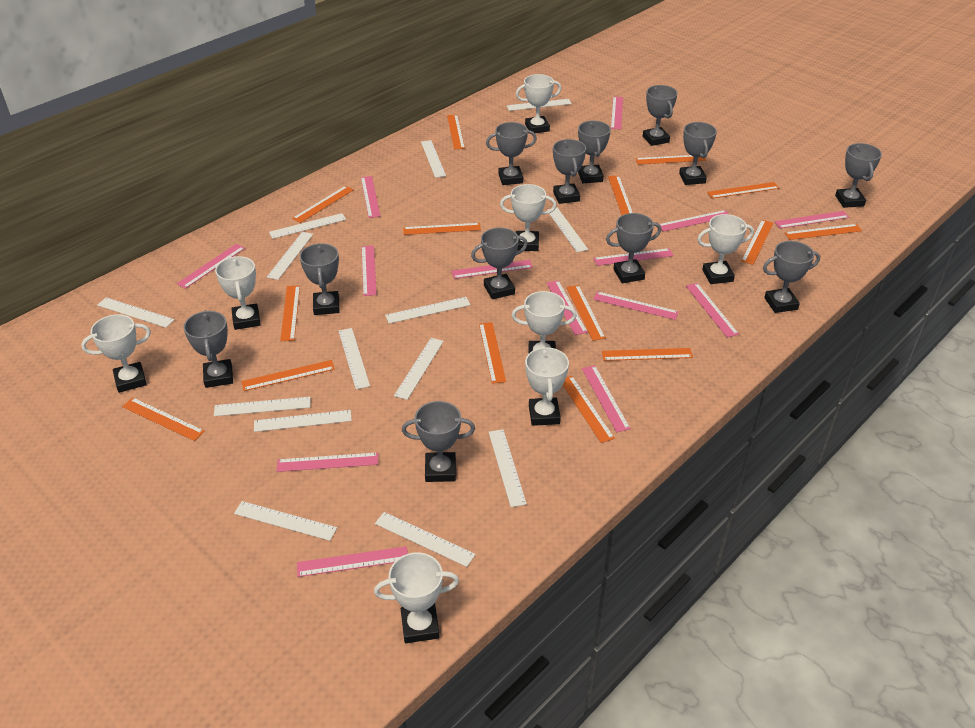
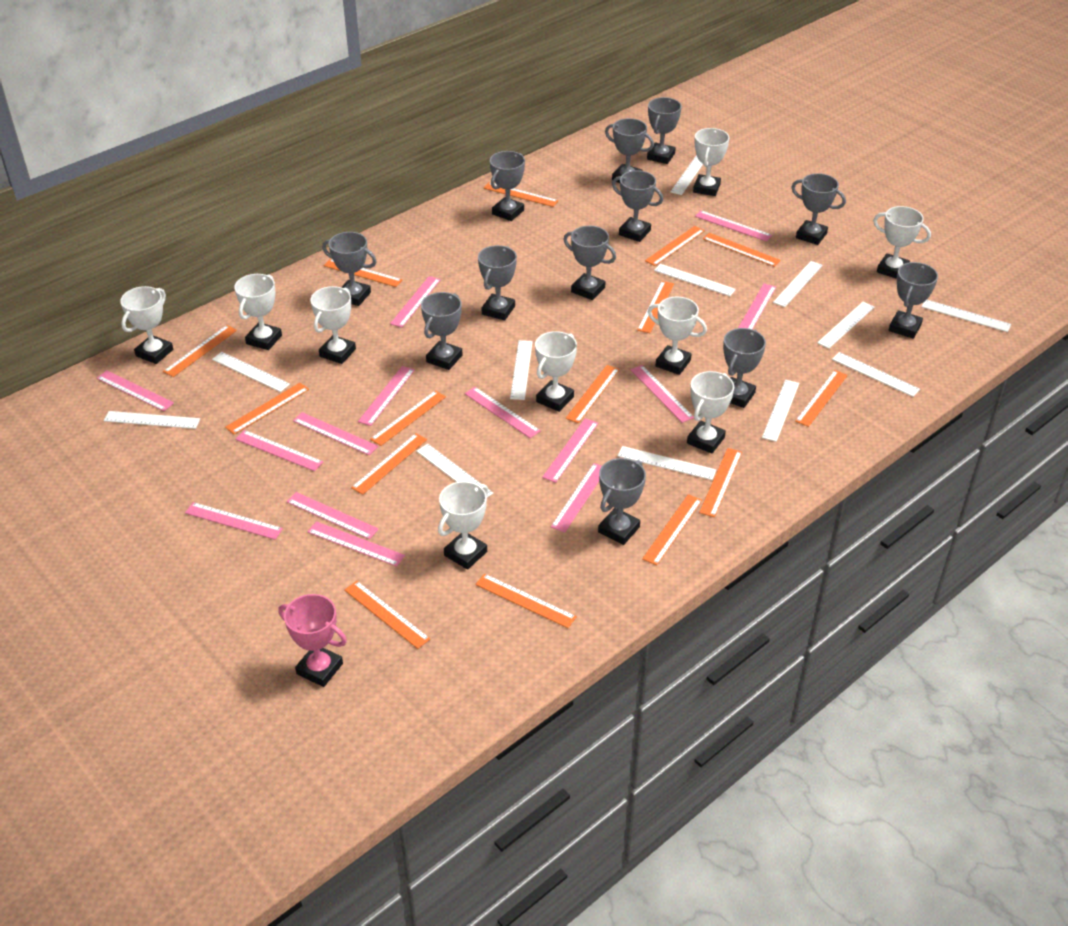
pink trophy: 0 -> 1
white ruler: 14 -> 12
white trophy: 8 -> 9

